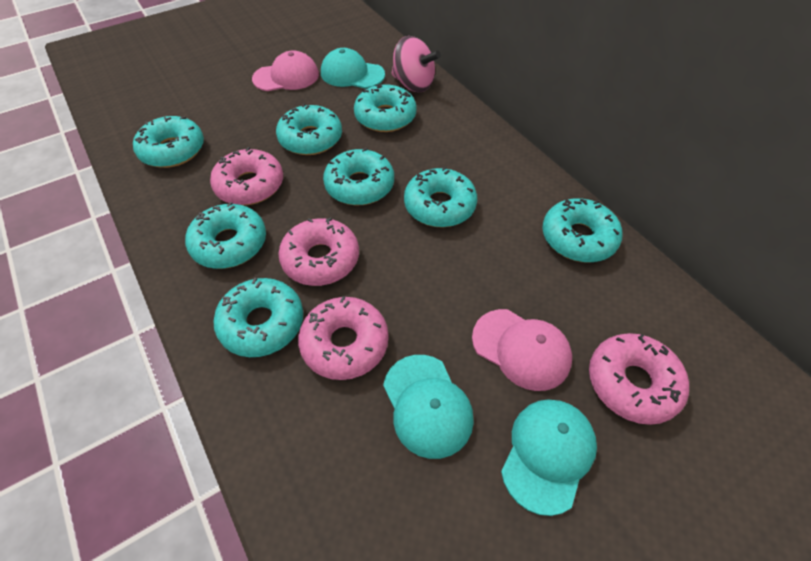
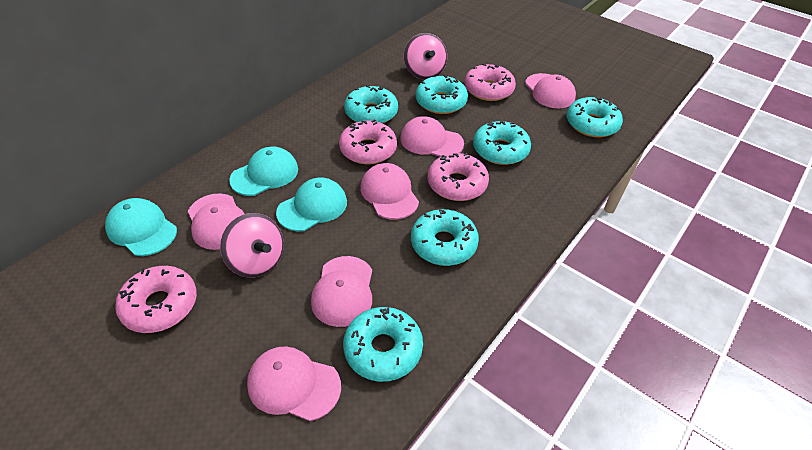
pink cap: 2 -> 6
pink spinning top: 1 -> 2
turquoise donut: 8 -> 6

